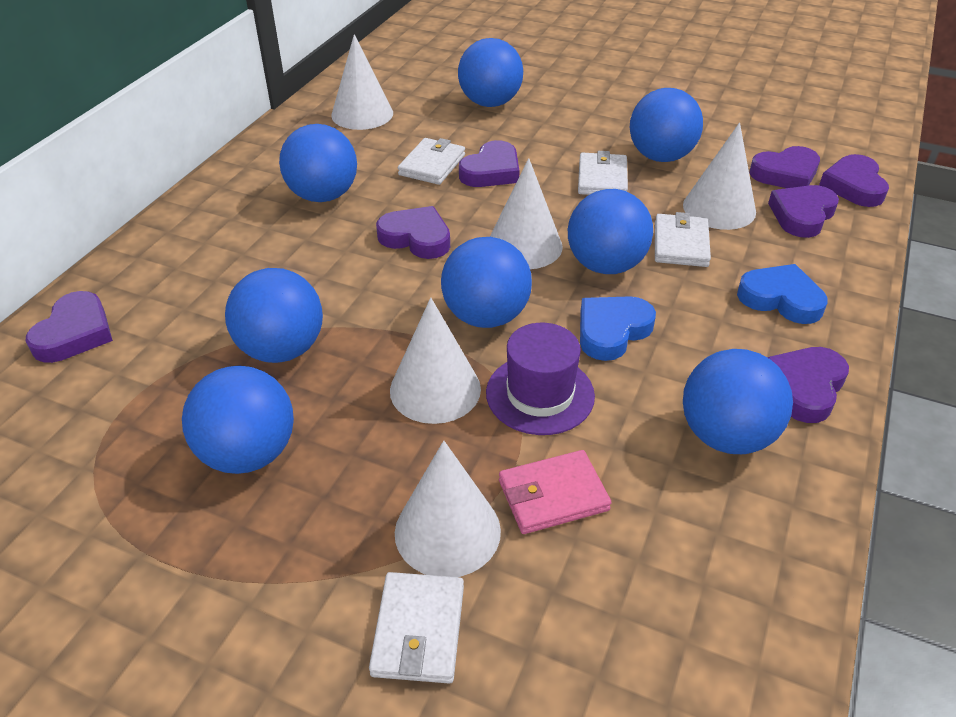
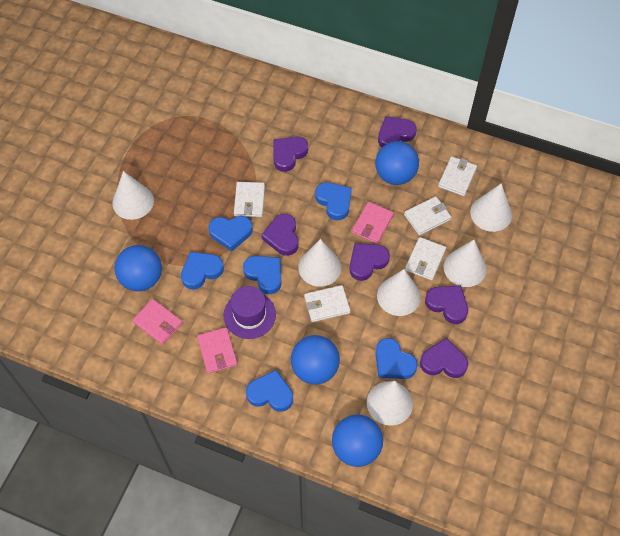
blue ball: 8 -> 4
blue heart: 2 -> 6
pink wallet: 1 -> 3
purple heart: 7 -> 6
white cone: 5 -> 6
white wallet: 4 -> 5

